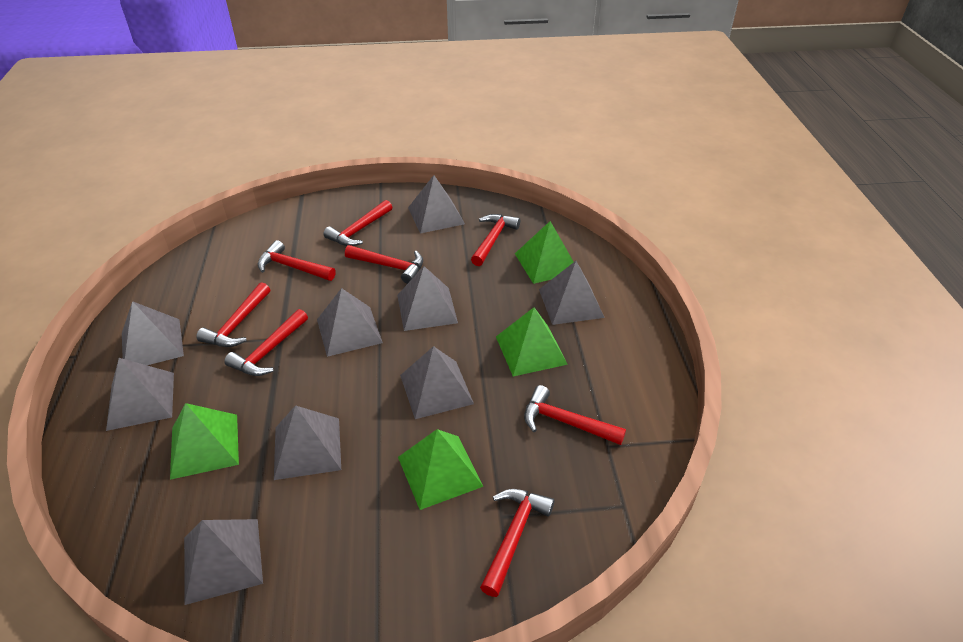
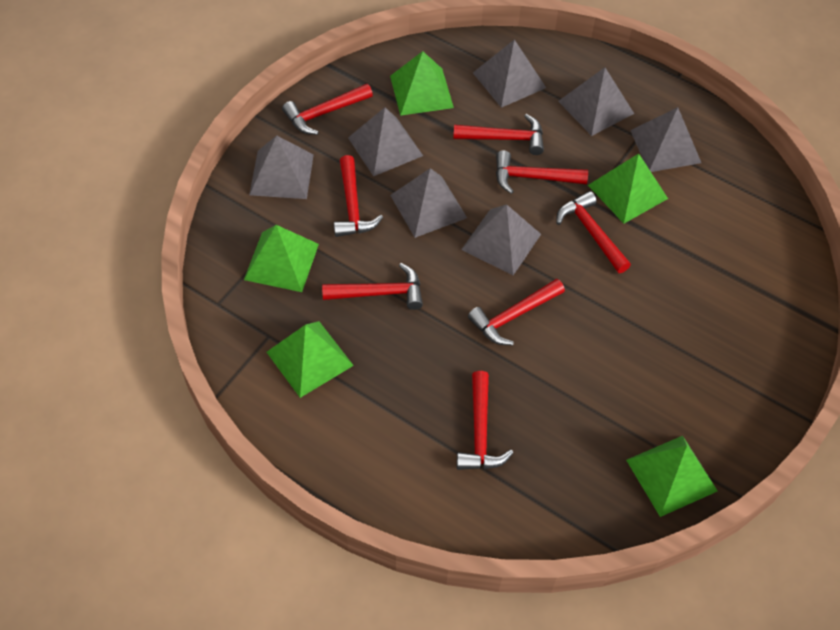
green pyramid: 4 -> 5
grey pyramid: 9 -> 7

